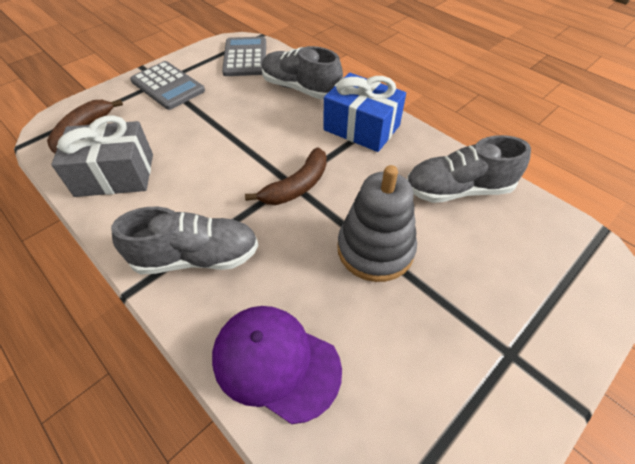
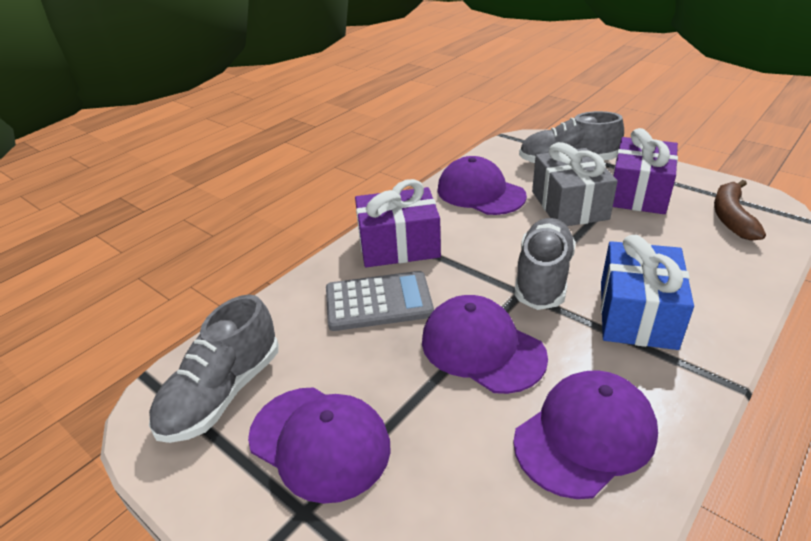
brown banana: 2 -> 1
grey calculator: 2 -> 1
grey stacking toy: 1 -> 0
purple cap: 1 -> 4
purple gift: 0 -> 2

